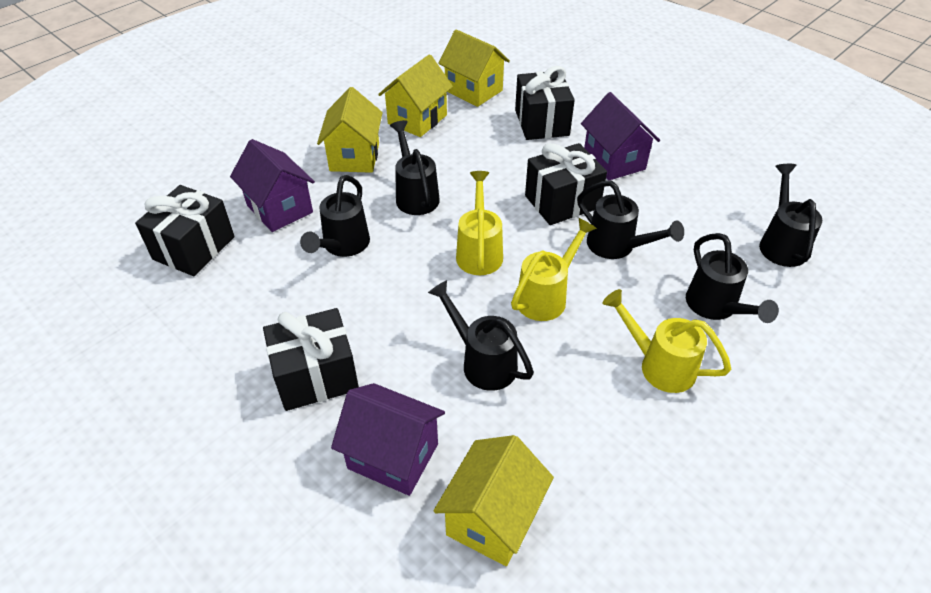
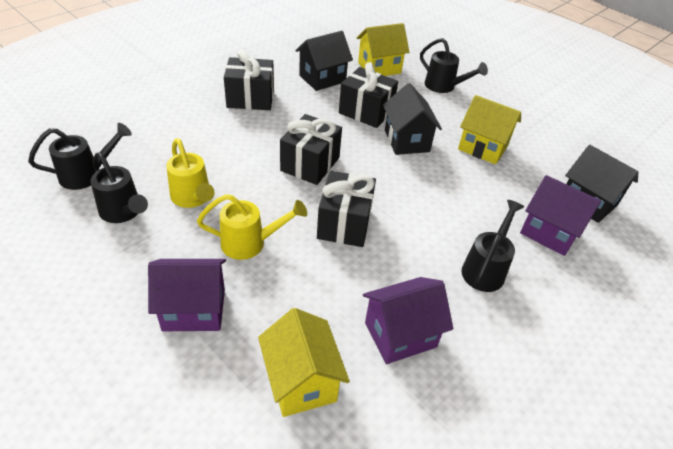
black house: 0 -> 3
black watering can: 6 -> 4
yellow house: 4 -> 3
yellow watering can: 3 -> 2

